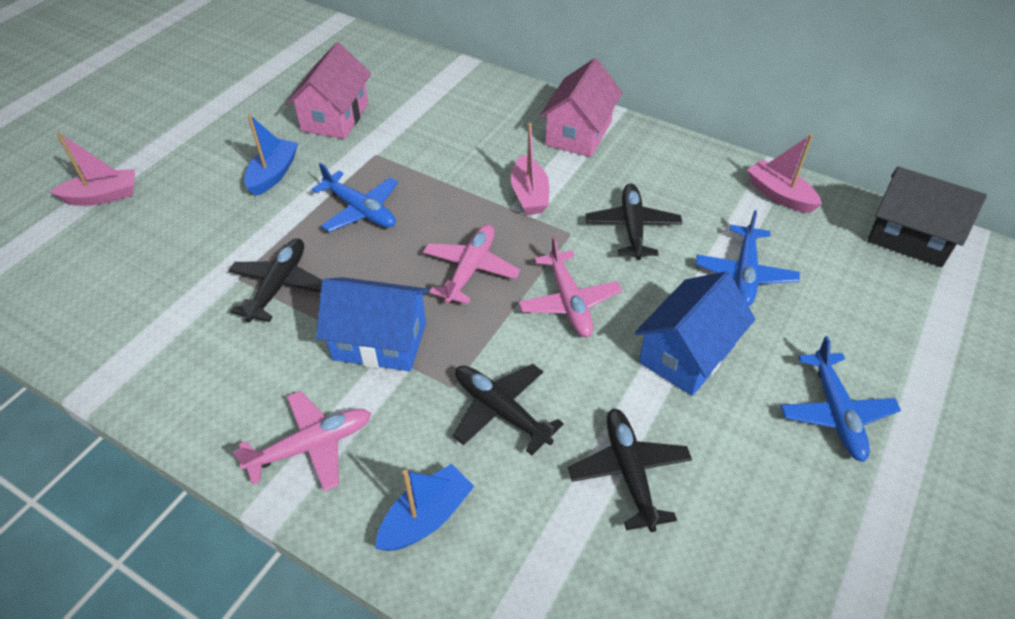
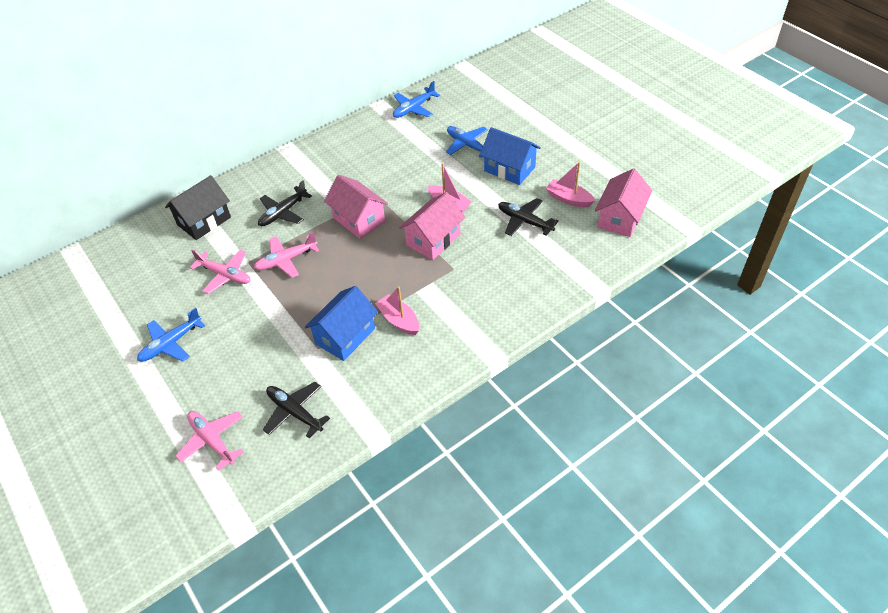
black plane: 4 -> 3
blue boat: 2 -> 0
pink house: 2 -> 3

